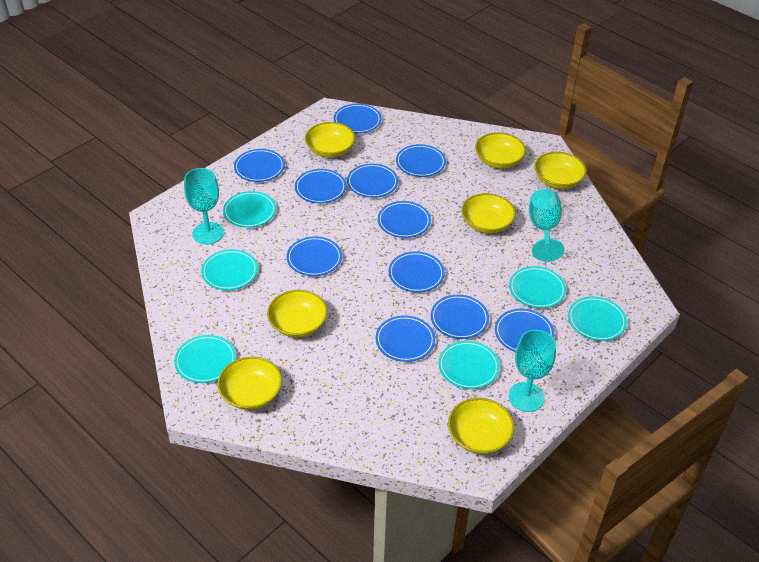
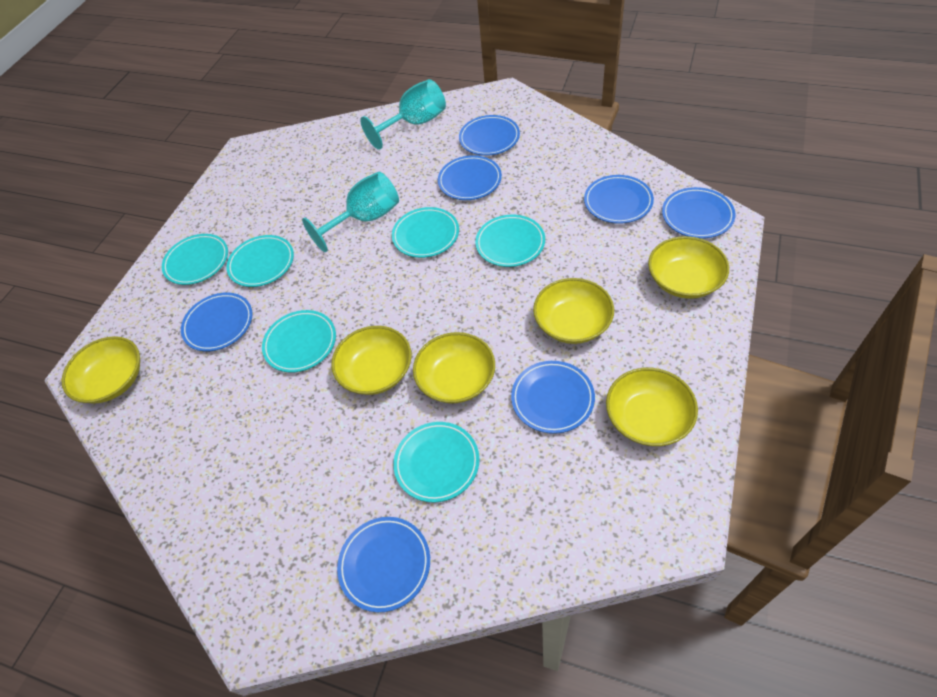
blue plate: 11 -> 7
turquoise goblet: 3 -> 2
yellow bowl: 7 -> 6

